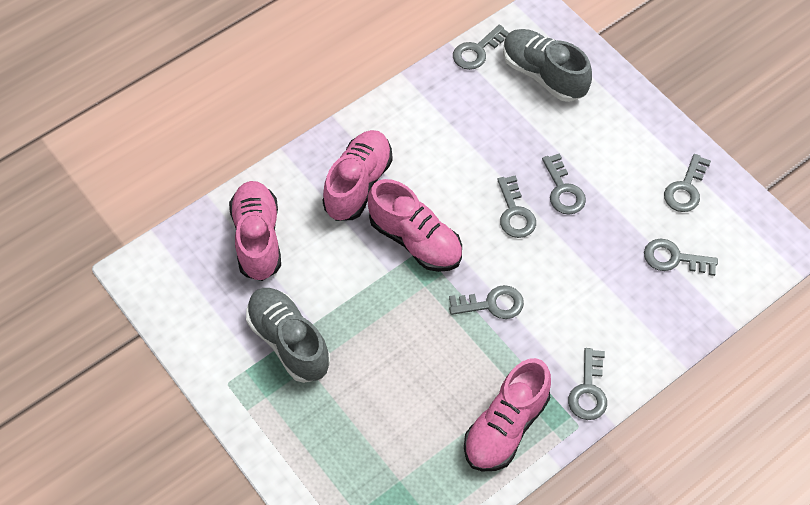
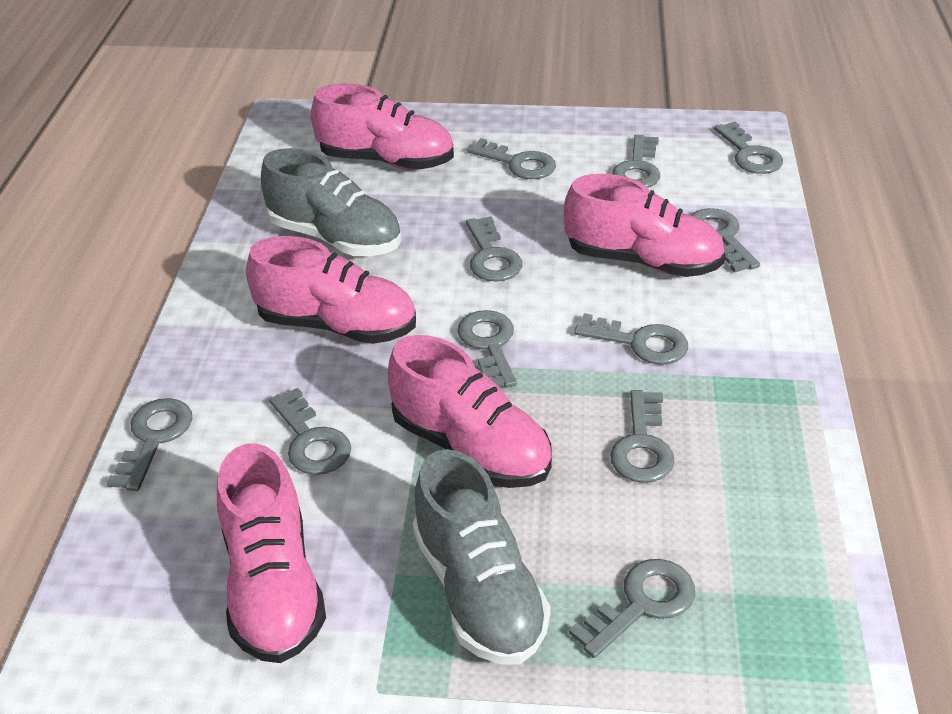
grey key: 7 -> 11
pink shoe: 4 -> 5

